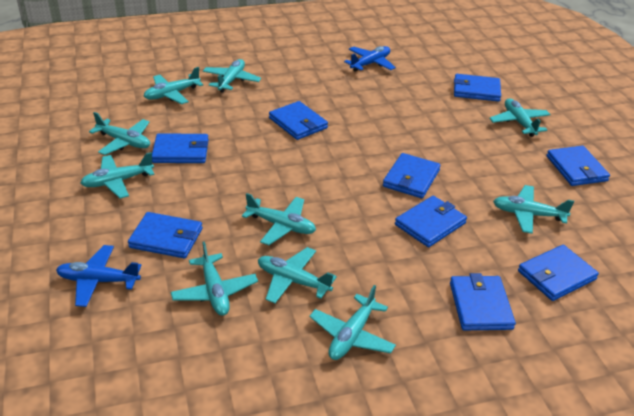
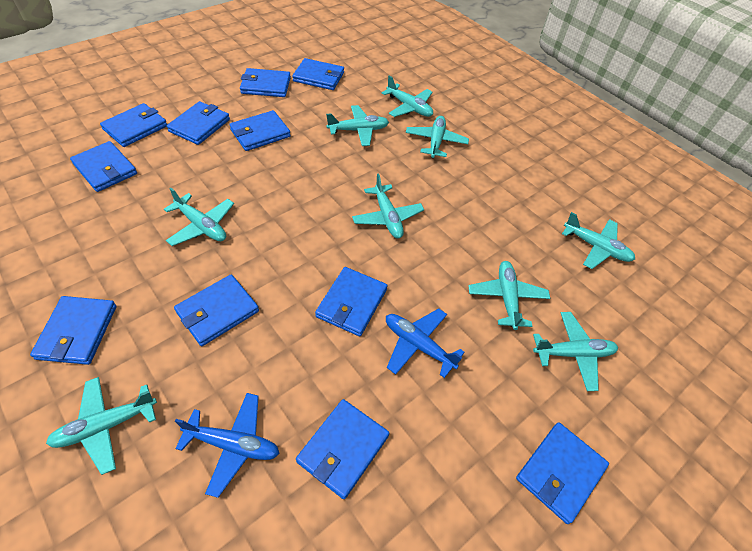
blue wallet: 9 -> 11
turquoise plane: 10 -> 9

